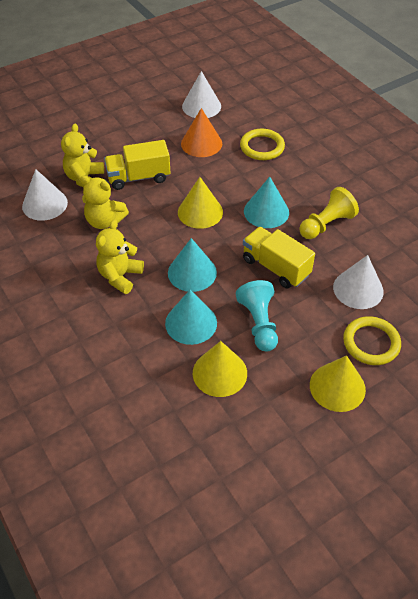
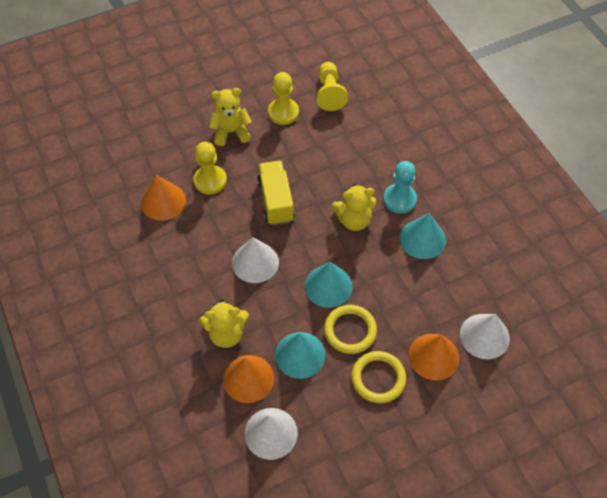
orange cone: 1 -> 3
yellow cone: 3 -> 0
yellow pawn: 1 -> 3
yellow truck: 2 -> 1

